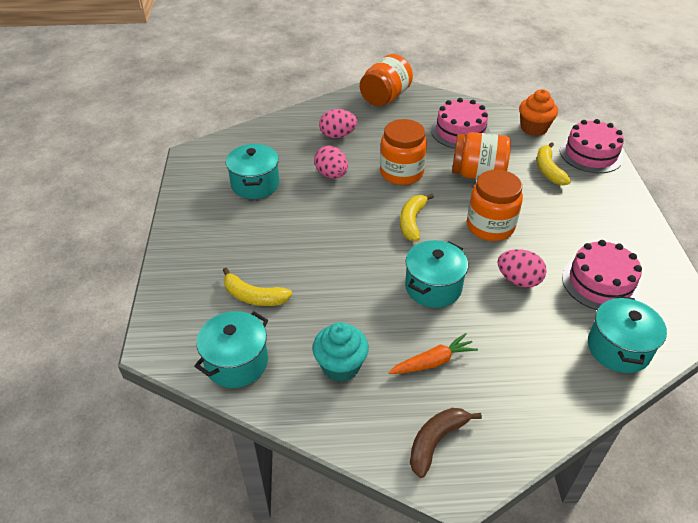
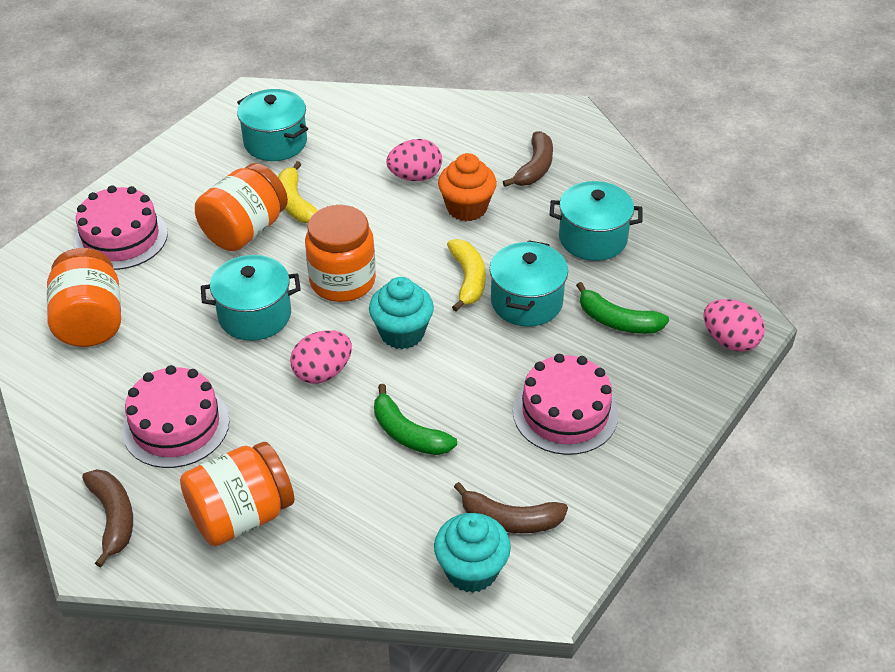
brown banana: 1 -> 3
green banana: 0 -> 2
orange carrot: 1 -> 0
turquoise cupcake: 1 -> 2
yellow banana: 3 -> 2

